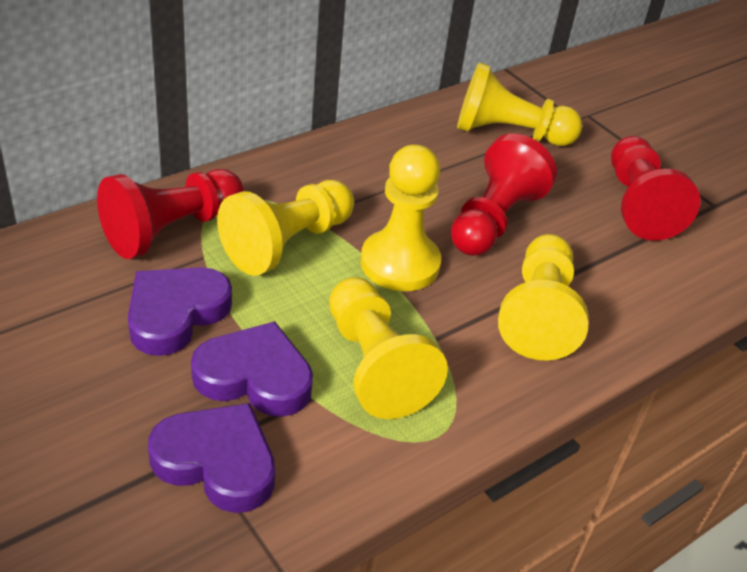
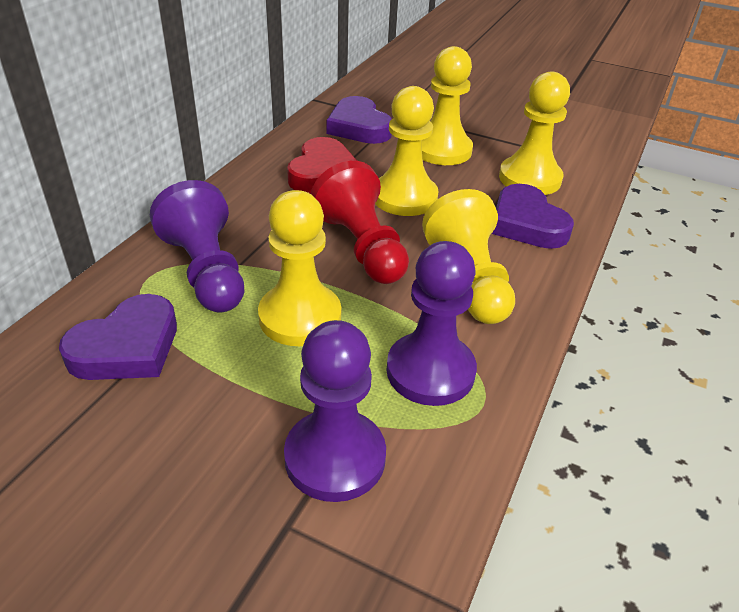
purple pawn: 0 -> 3
red heart: 0 -> 1
red pawn: 3 -> 1

